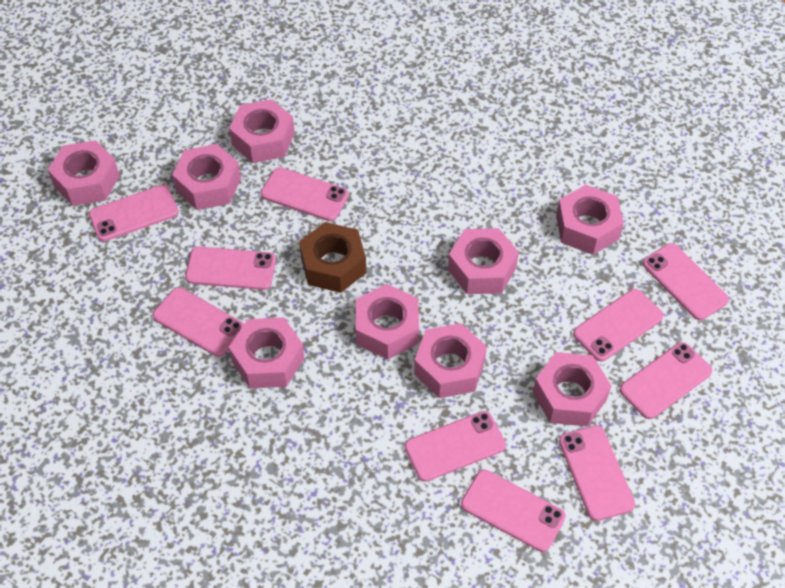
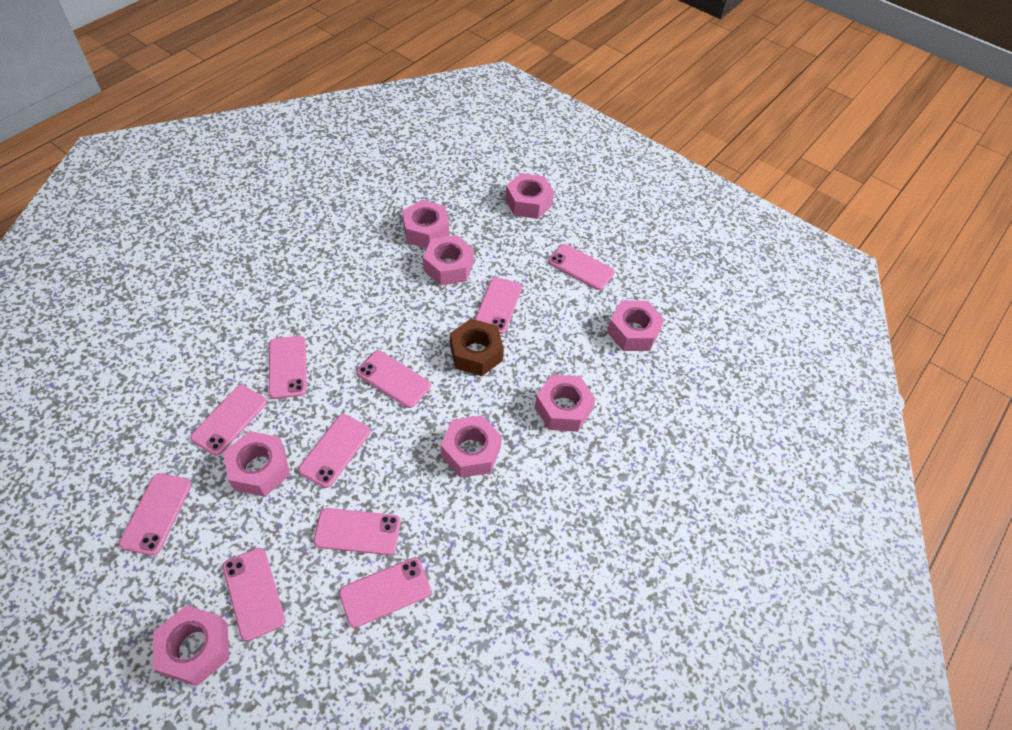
pink nut: 9 -> 8

